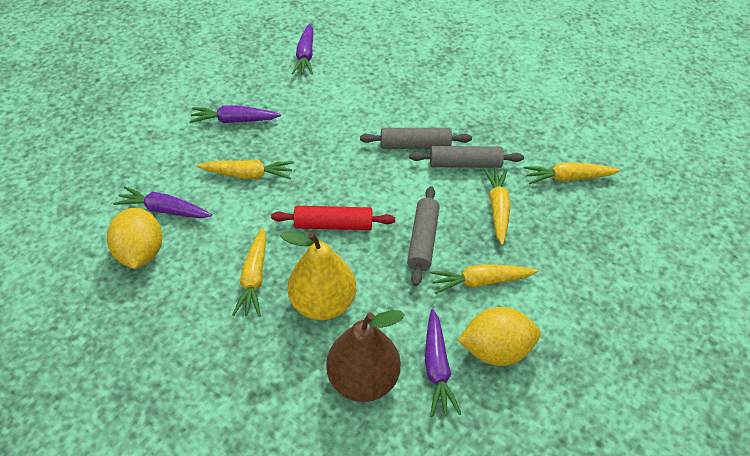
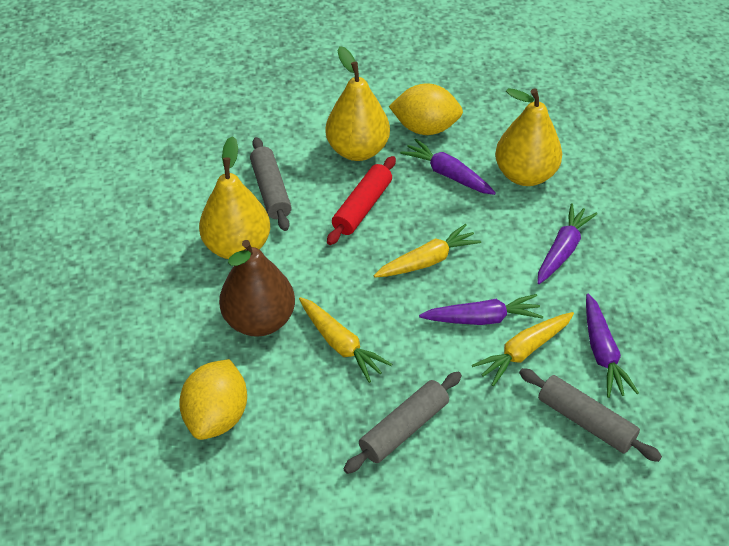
yellow carrot: 5 -> 3
yellow pear: 1 -> 3

